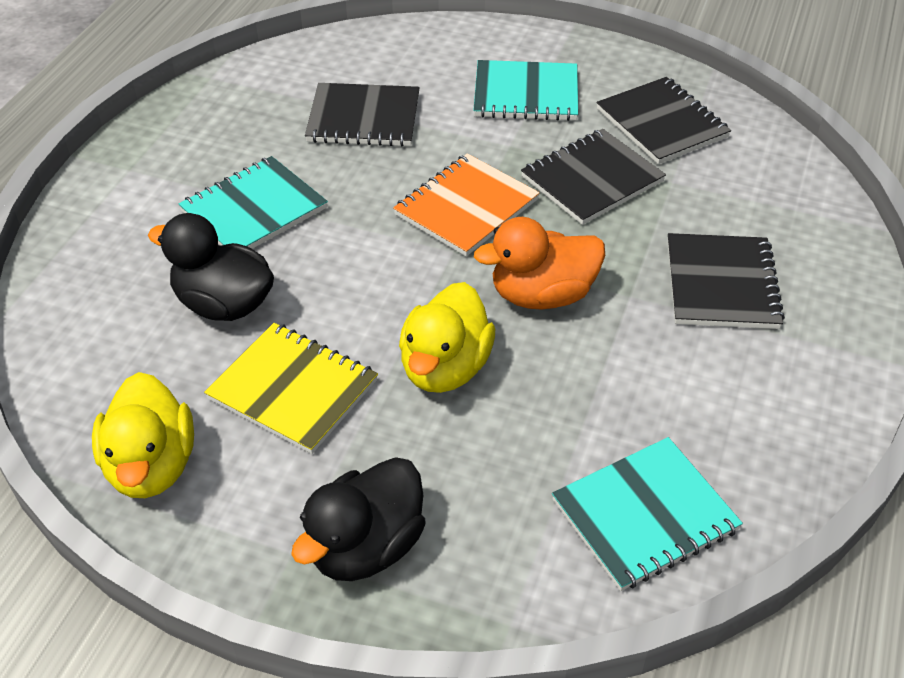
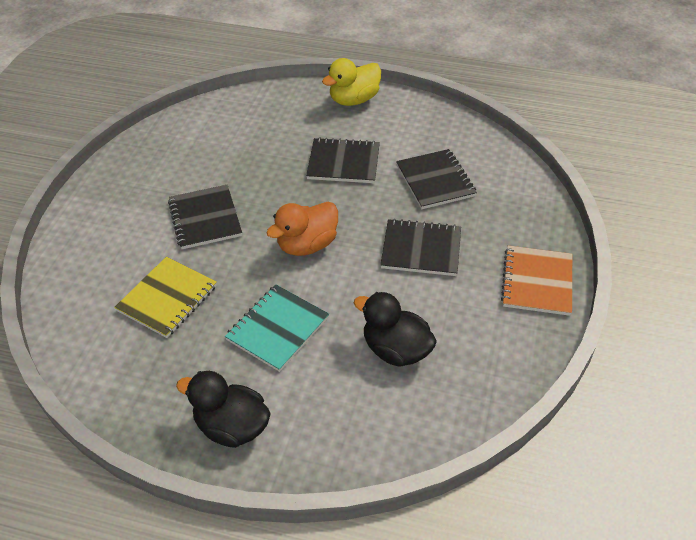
turquoise notebook: 3 -> 1
yellow duck: 2 -> 1

